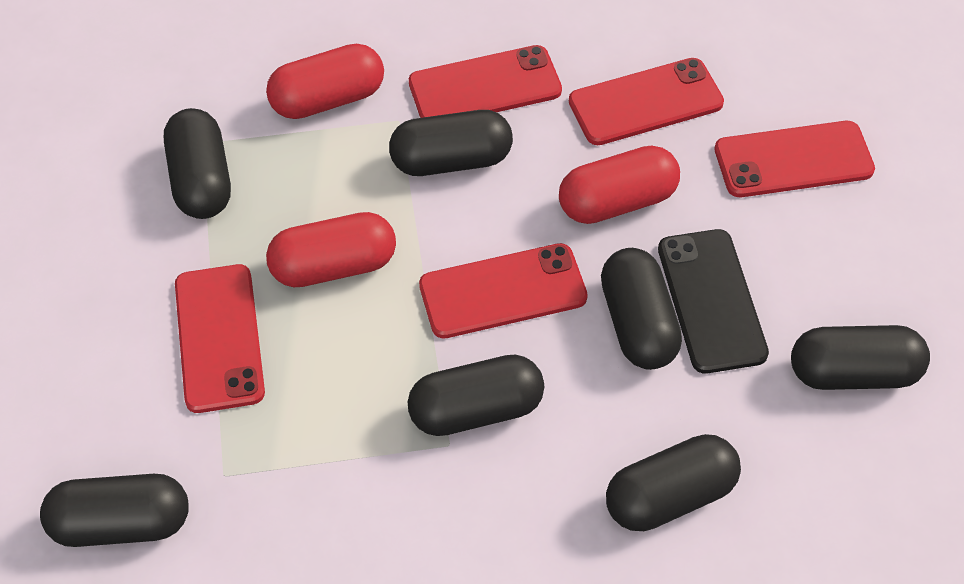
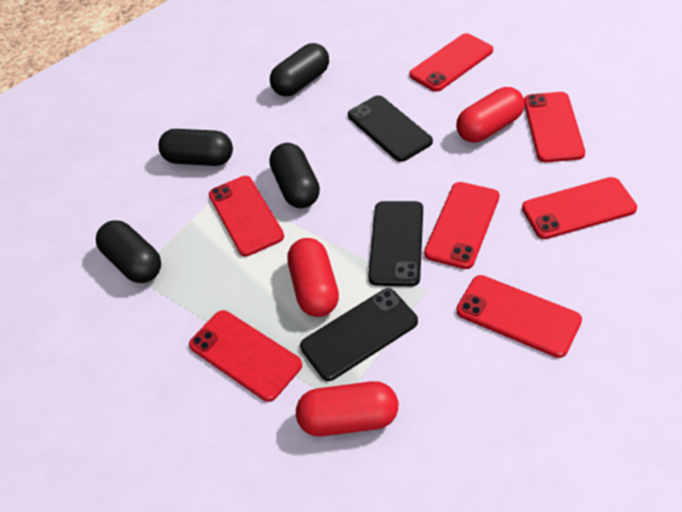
black capsule: 7 -> 4
black phone: 1 -> 3
red phone: 5 -> 7

